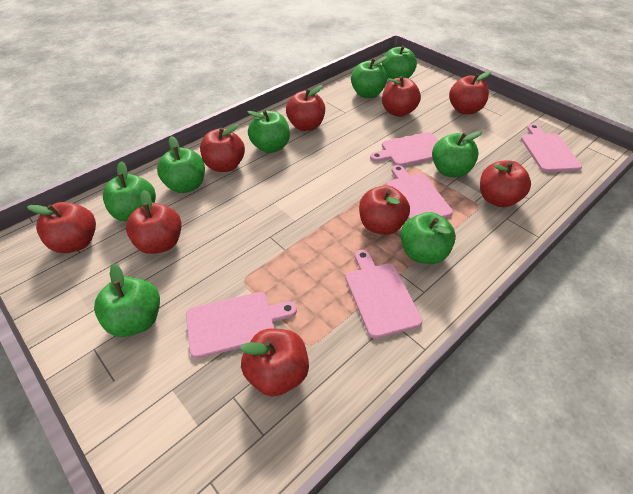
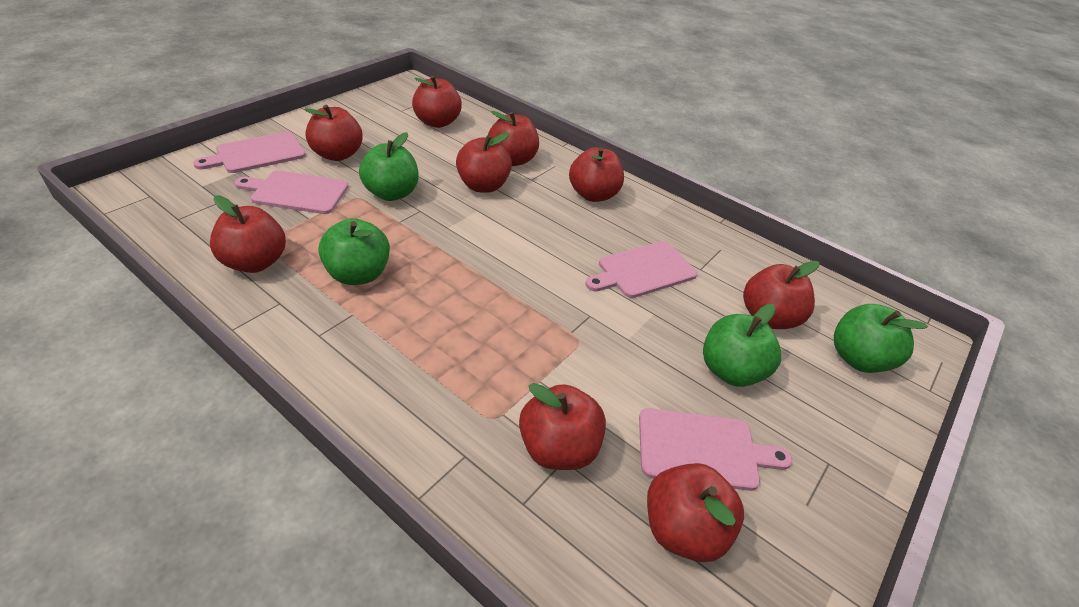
green apple: 8 -> 4
pink cutting board: 5 -> 4

